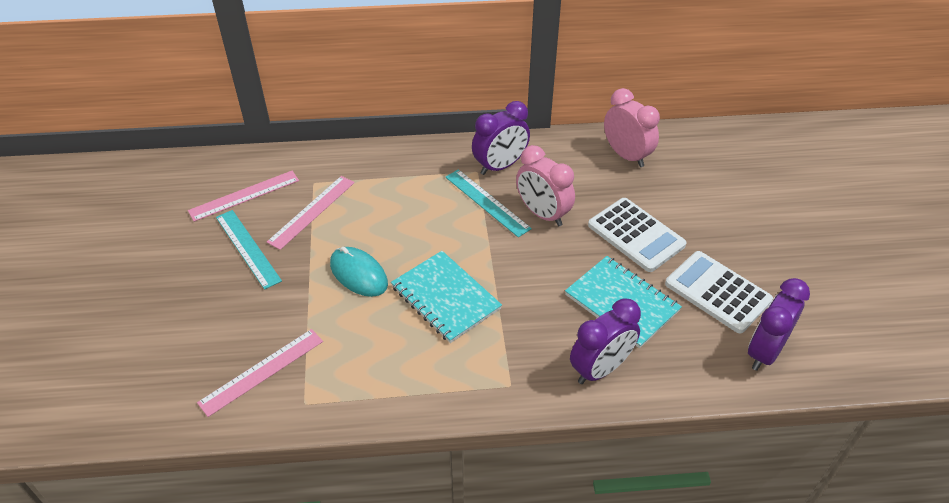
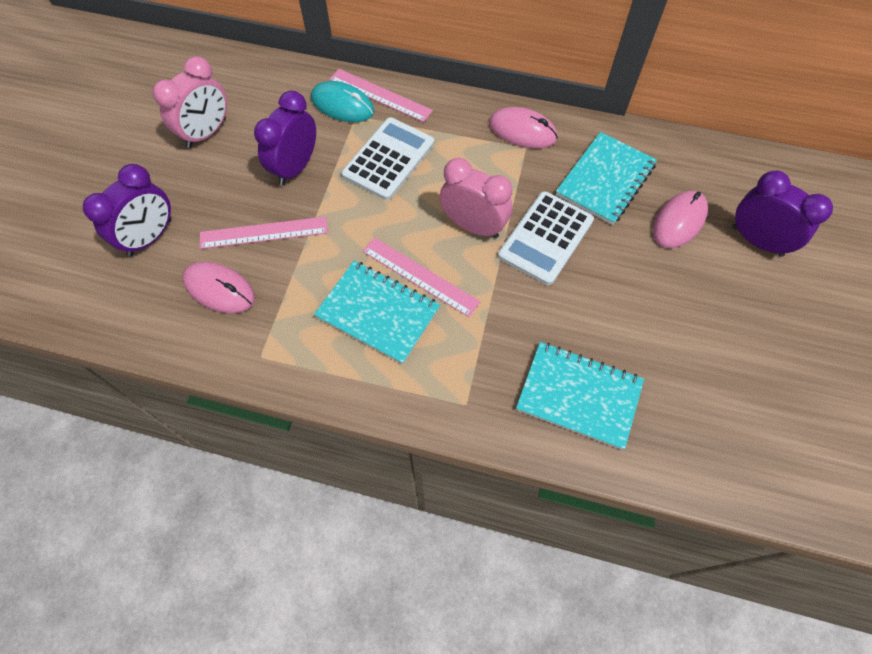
pink mouse: 0 -> 3
turquoise notebook: 2 -> 3
turquoise ruler: 2 -> 0

